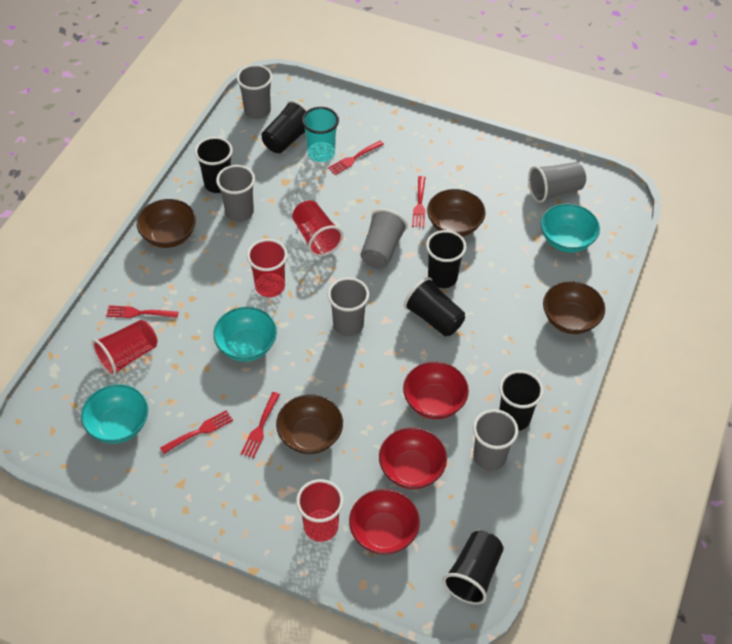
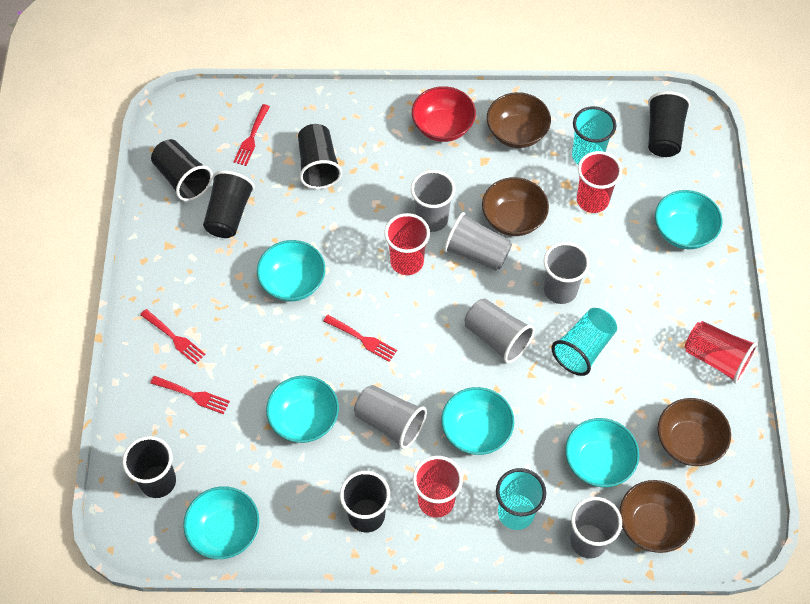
red bowl: 3 -> 1
red fork: 5 -> 4
turquoise bowl: 3 -> 6
turquoise cup: 1 -> 3

